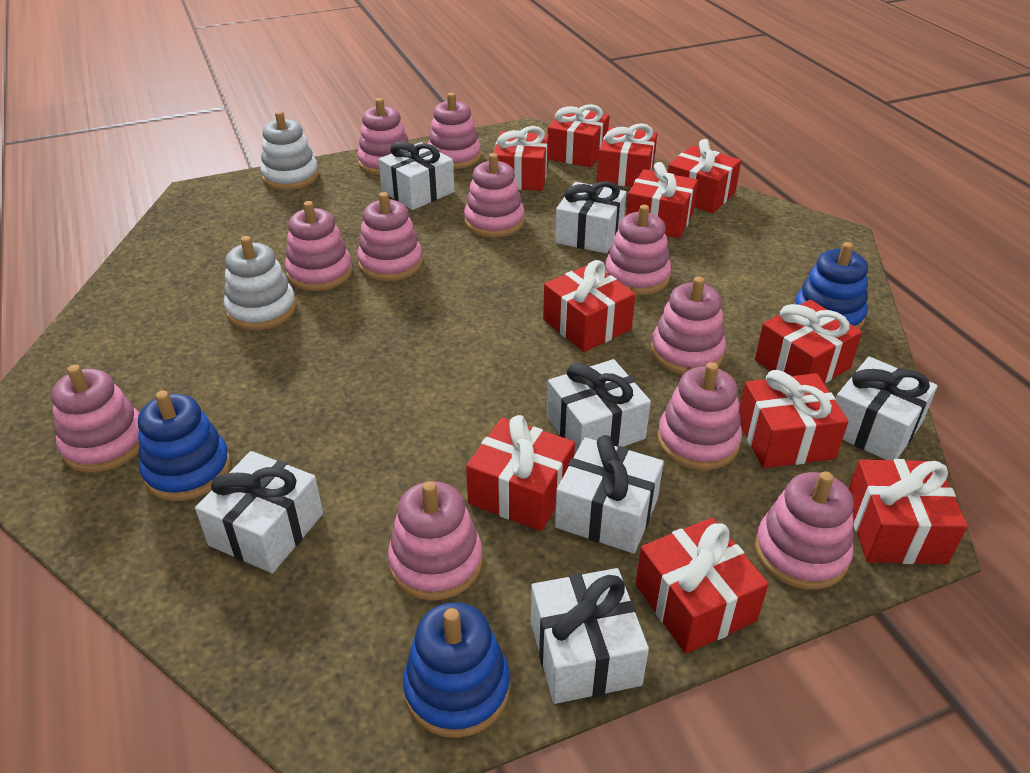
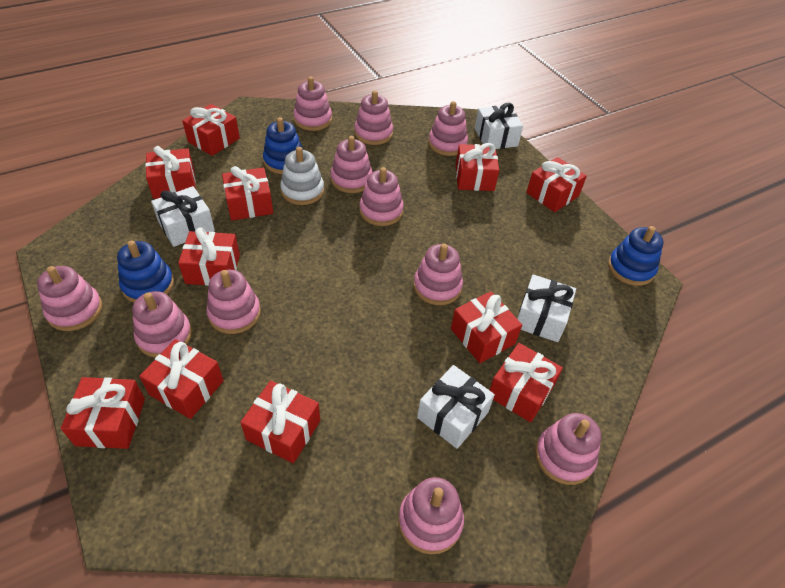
white gift: 7 -> 4
white stacking toy: 2 -> 1

